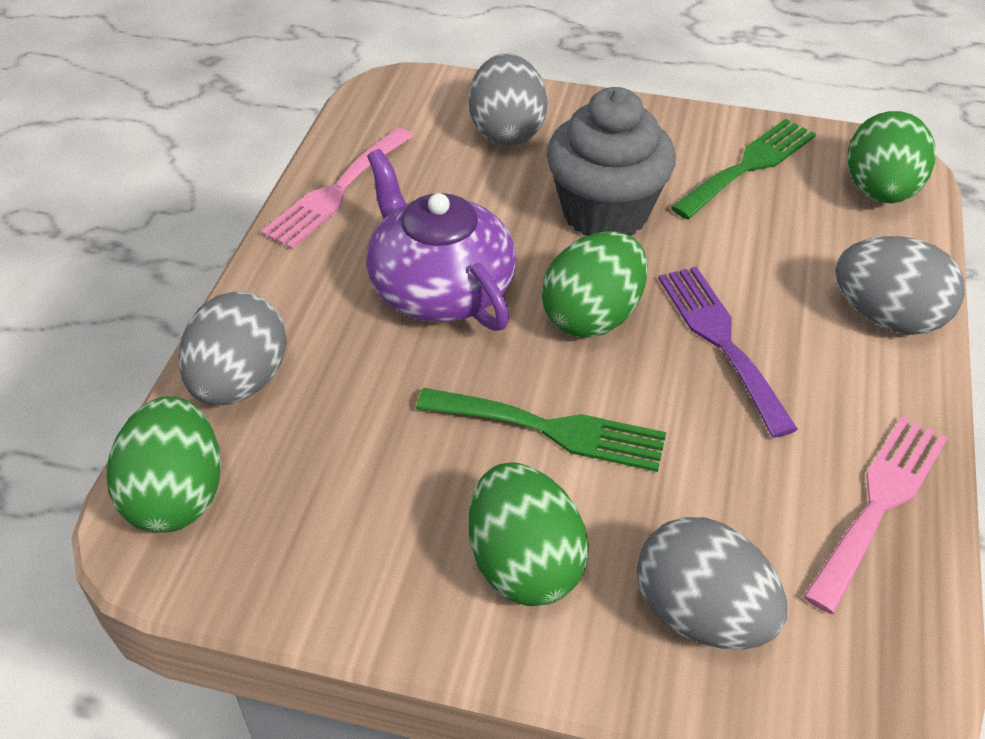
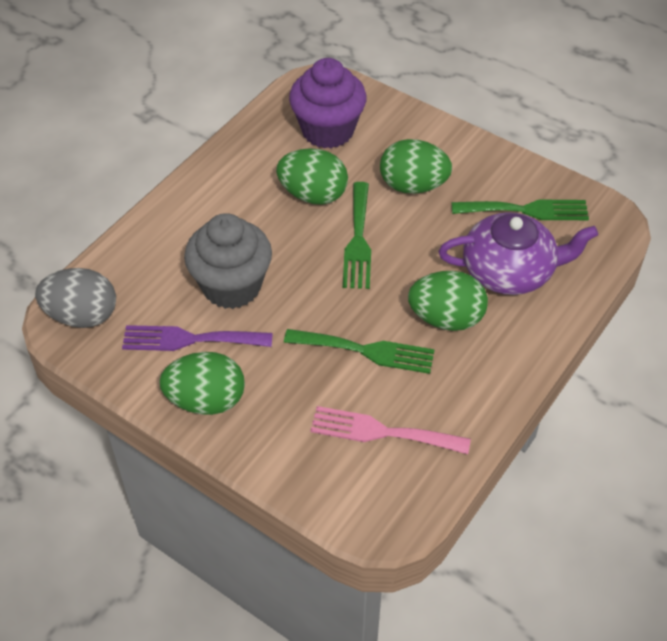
green fork: 2 -> 3
grey egg: 4 -> 1
pink fork: 2 -> 1
purple cupcake: 0 -> 1

